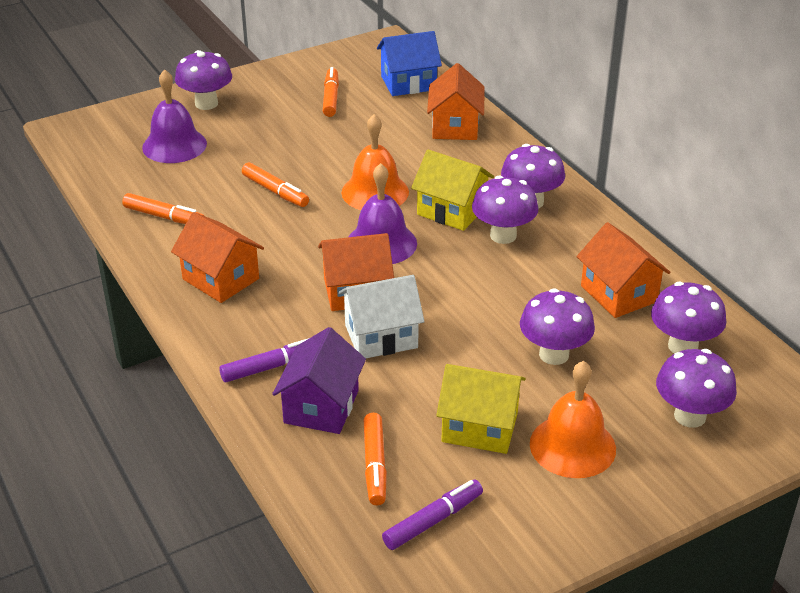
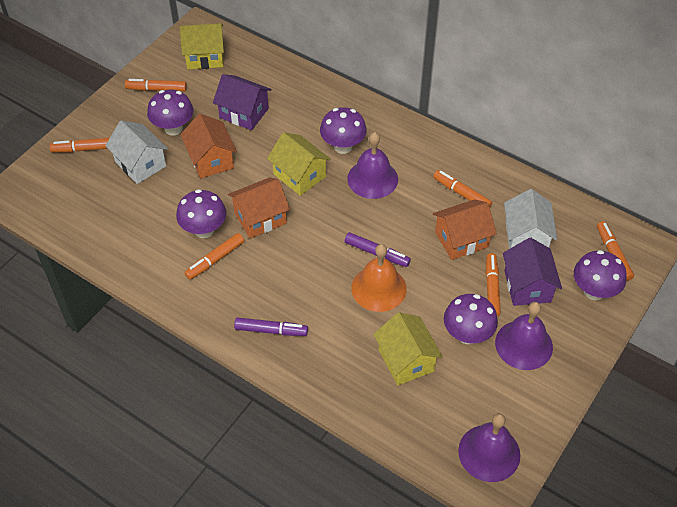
blue house: 1 -> 0
orange bell: 2 -> 1
orange house: 4 -> 3
orange marker: 4 -> 6
purple bell: 2 -> 3
purple house: 1 -> 2
purple mushroom: 6 -> 5
white house: 1 -> 2
yellow house: 2 -> 3

